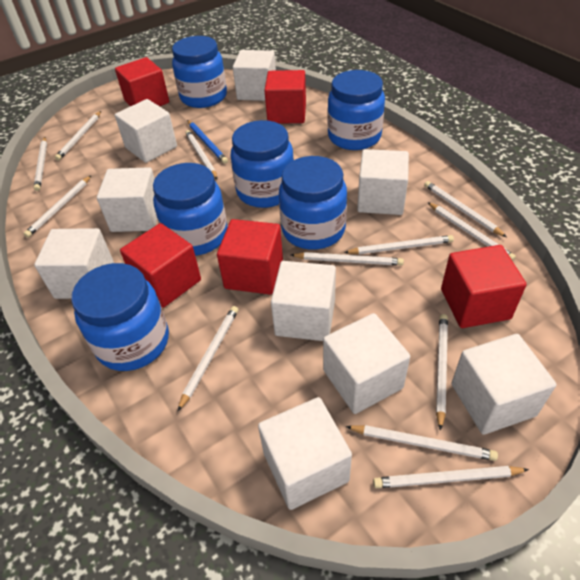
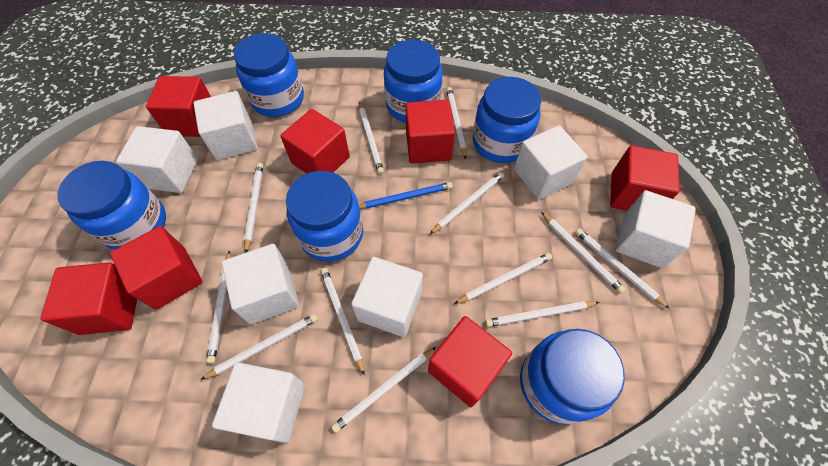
red cube: 5 -> 7
white cube: 9 -> 7

